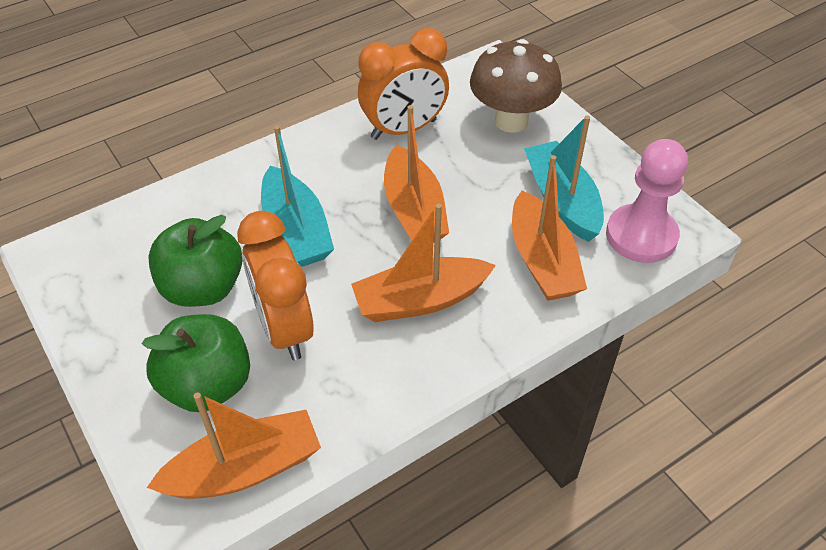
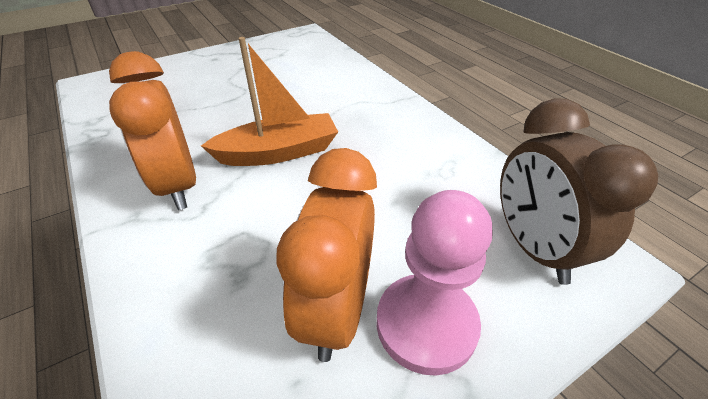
brown clock: 0 -> 1
brown mushroom: 1 -> 0
green apple: 2 -> 0
orange boat: 4 -> 1
turquoise boat: 2 -> 0

